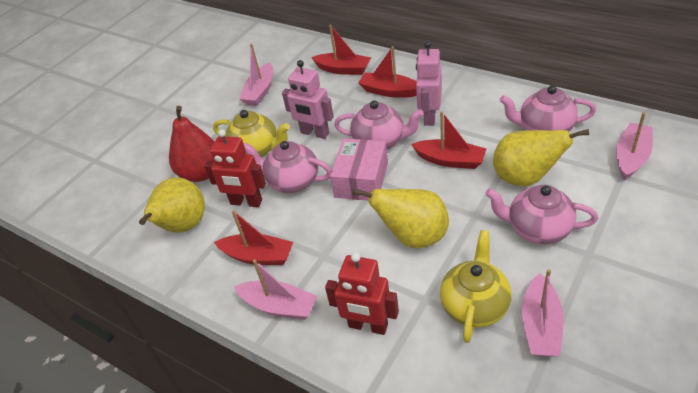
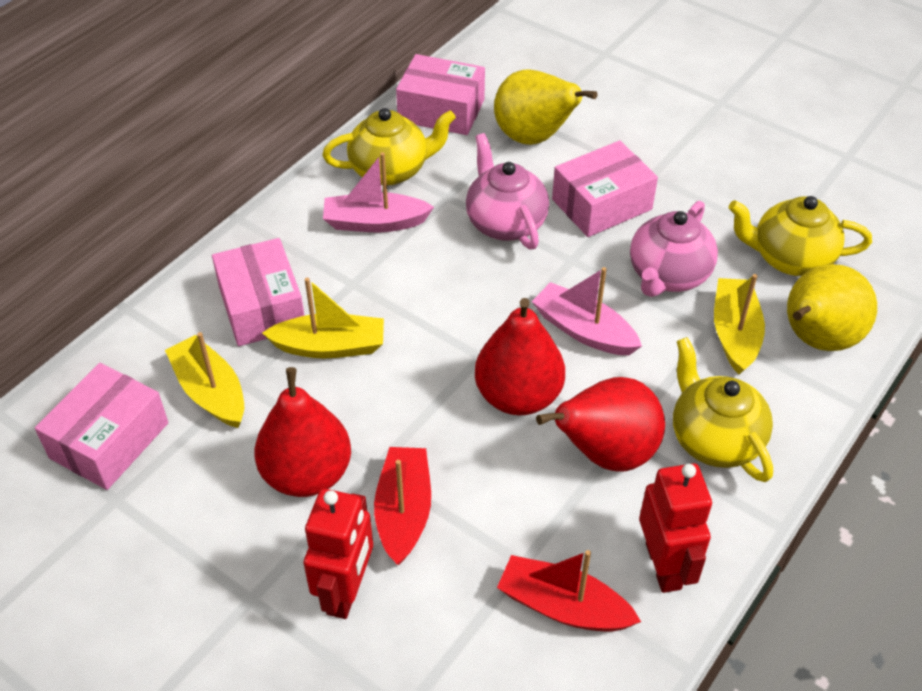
pink boat: 4 -> 2
pink box: 1 -> 4
pink robot: 2 -> 0
pink teapot: 4 -> 2
red boat: 4 -> 2
red pear: 1 -> 3
yellow boat: 0 -> 3
yellow pear: 3 -> 2
yellow teapot: 2 -> 3

